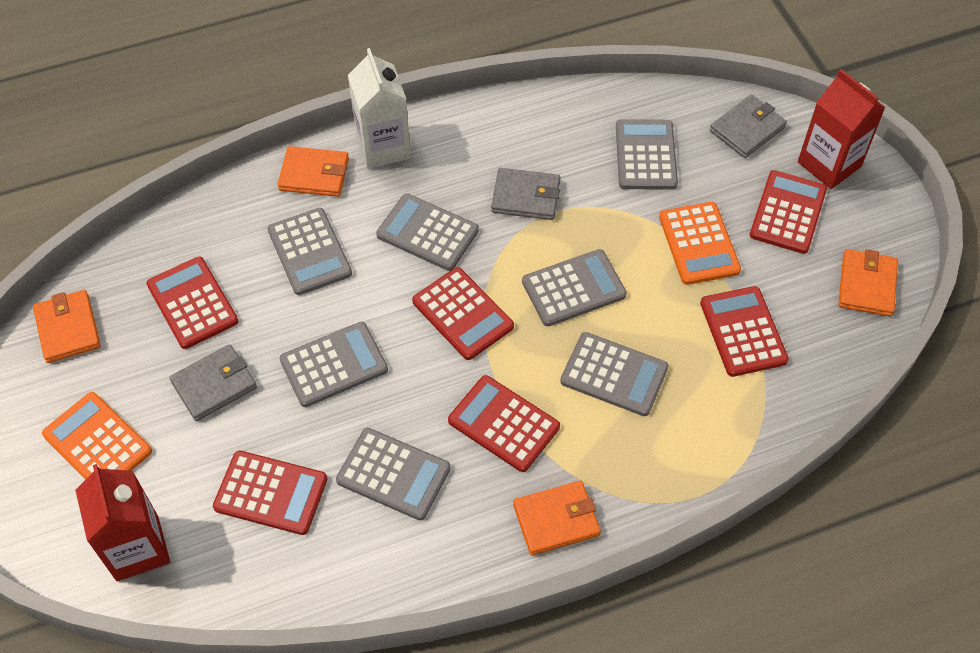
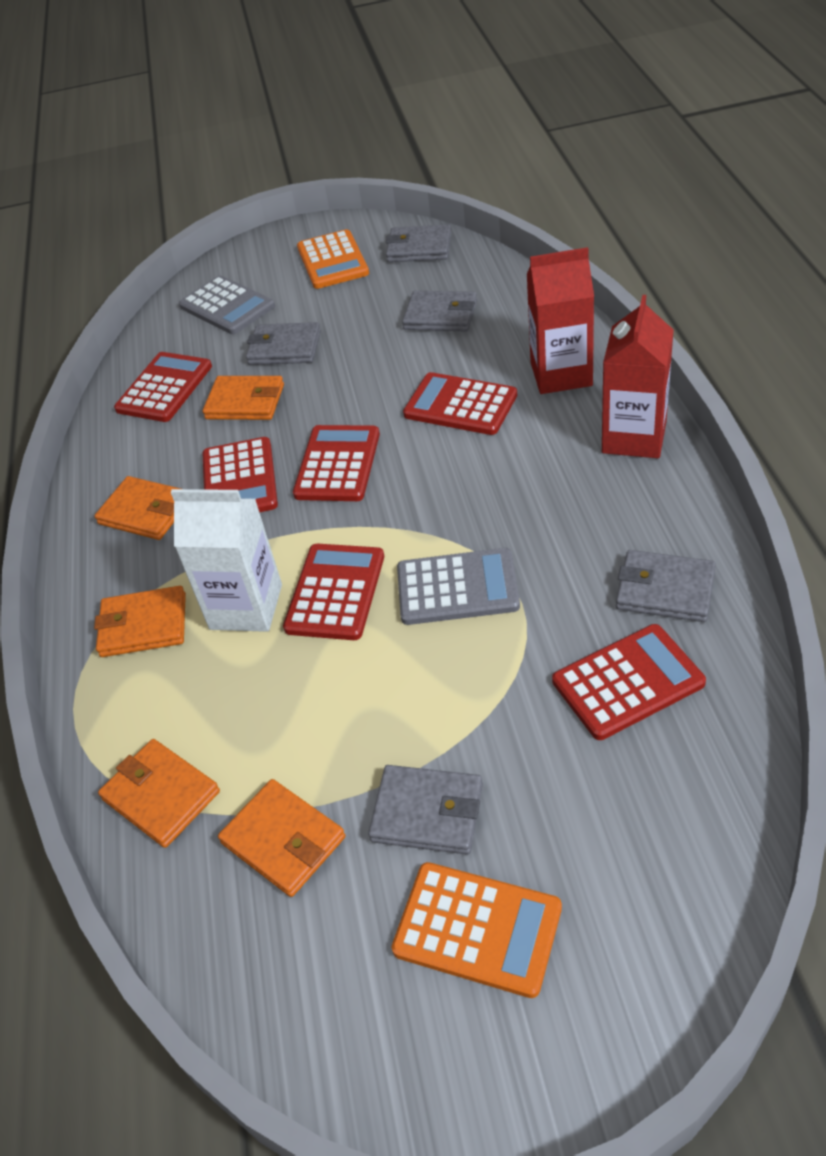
grey calculator: 7 -> 2
grey wallet: 3 -> 5
orange wallet: 4 -> 5

